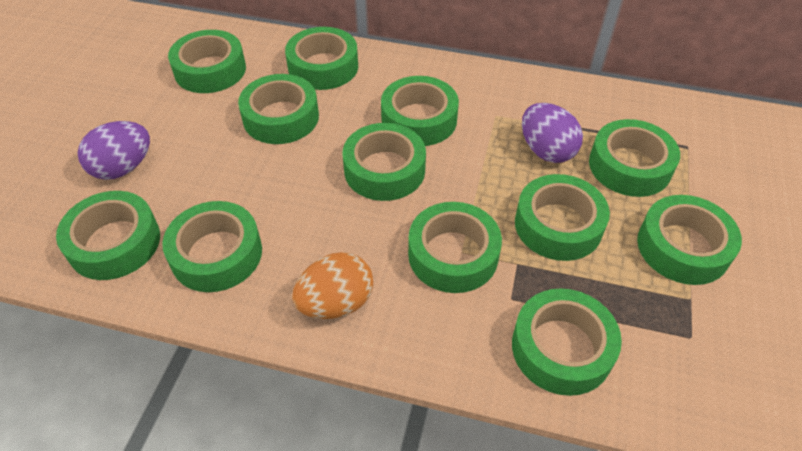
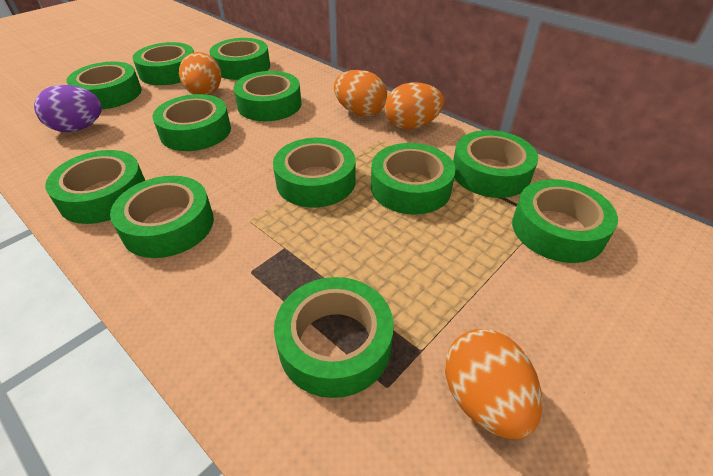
orange egg: 1 -> 4
purple egg: 2 -> 1

